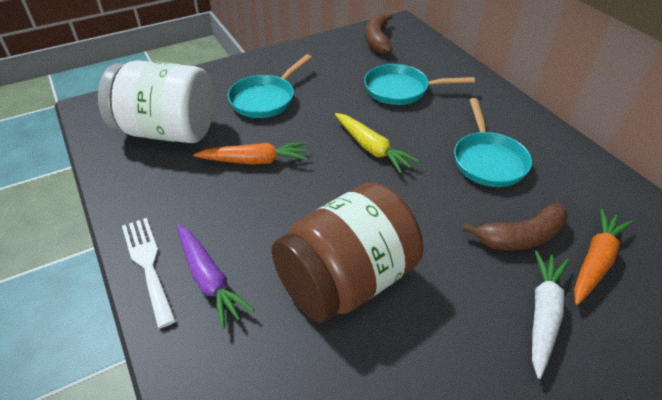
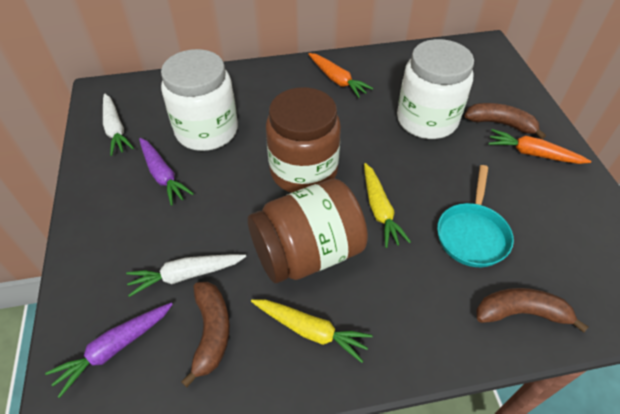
brown banana: 2 -> 3
brown jar: 1 -> 2
purple carrot: 1 -> 2
turquoise pan: 3 -> 1
white carrot: 1 -> 2
white fork: 1 -> 0
white jar: 1 -> 2
yellow carrot: 1 -> 2

